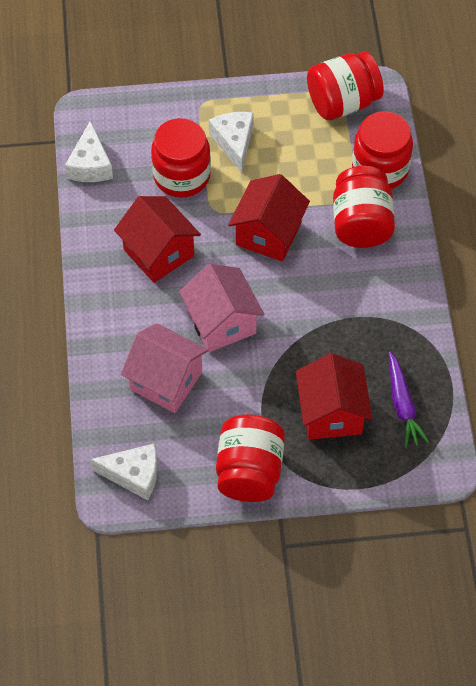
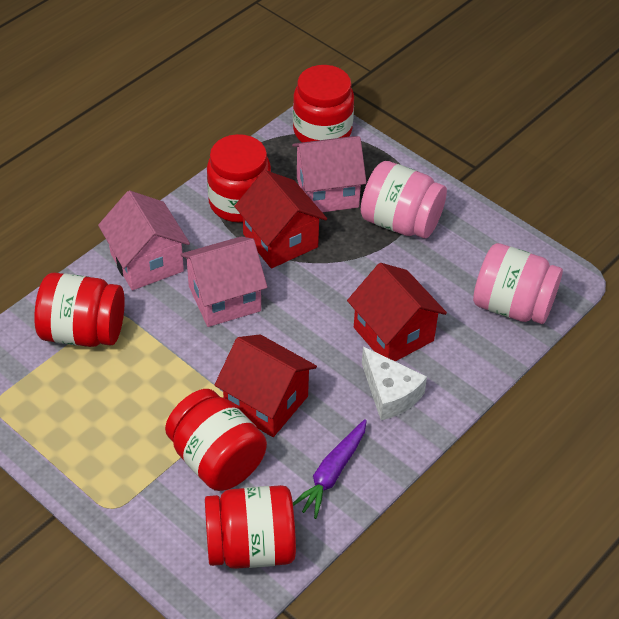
pink house: 2 -> 3
pink jar: 0 -> 2
white cheese: 3 -> 1

